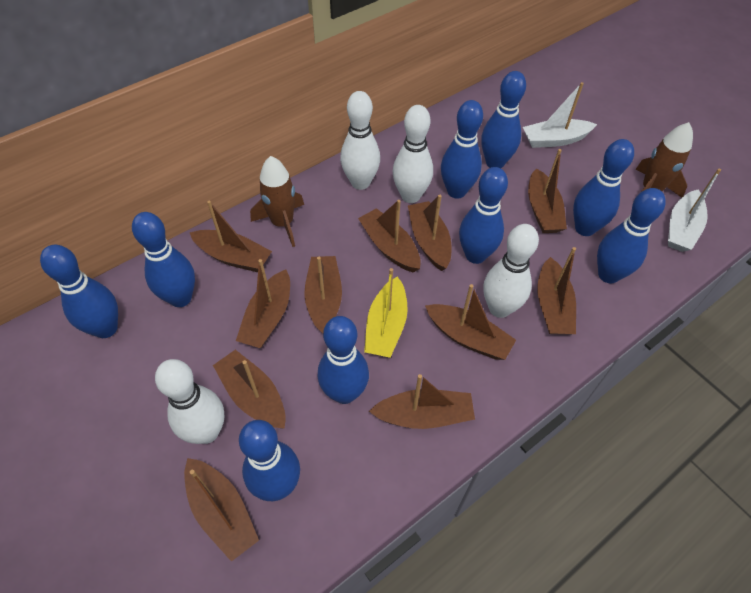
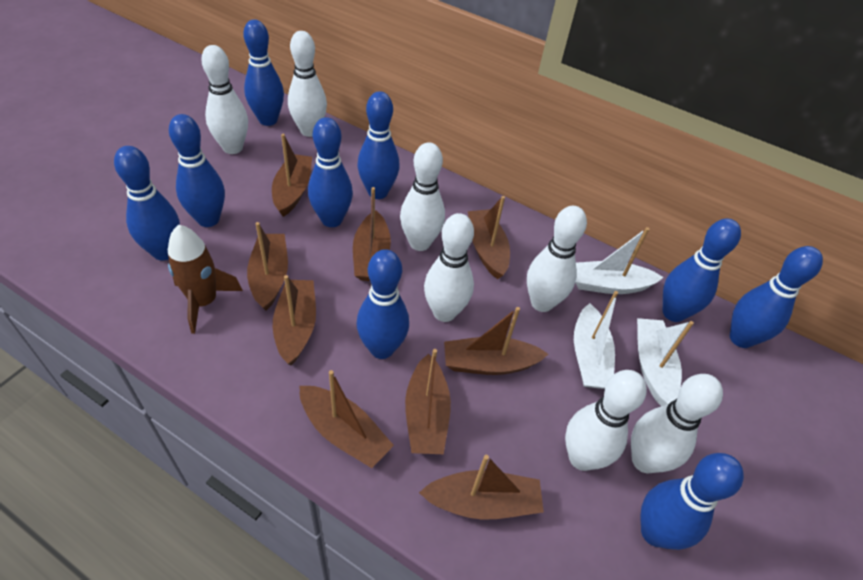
brown boat: 11 -> 9
brown rocket: 2 -> 1
white boat: 2 -> 3
white bowling pin: 4 -> 7
yellow boat: 1 -> 0

